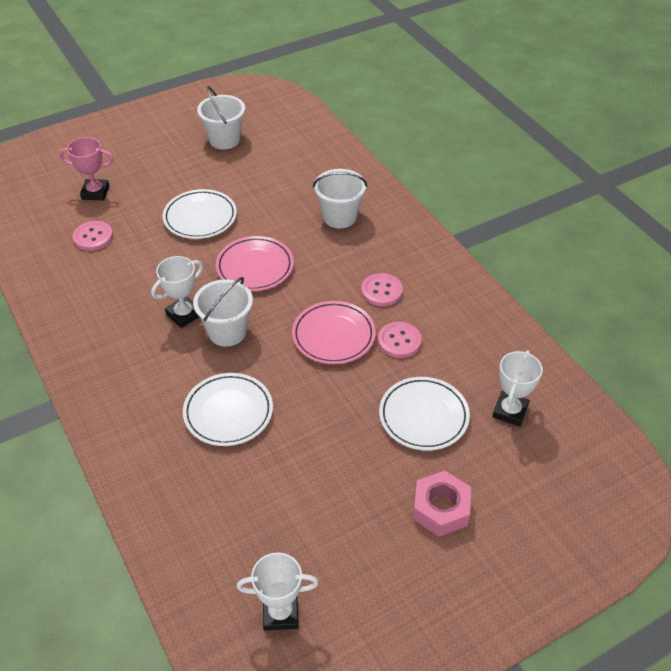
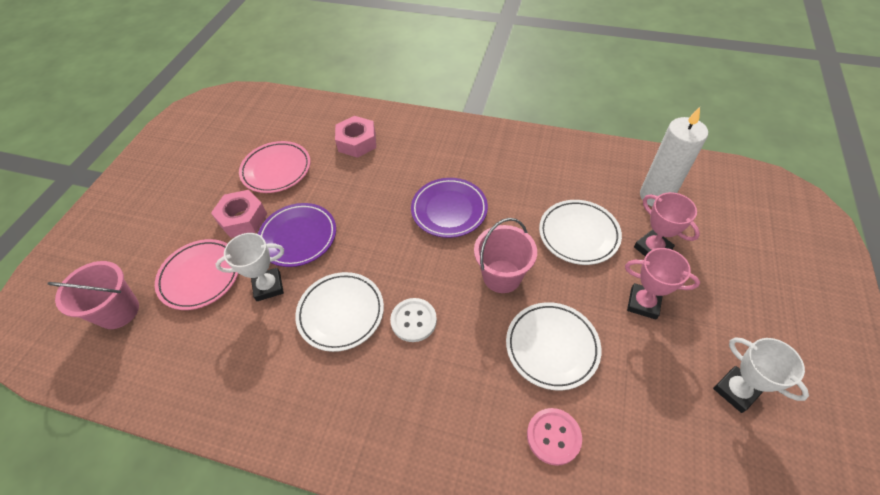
pink bucket: 0 -> 2
pink button: 3 -> 1
pink nut: 1 -> 2
pink trophy: 1 -> 2
purple plate: 0 -> 2
white bucket: 3 -> 0
white button: 0 -> 1
white candle: 0 -> 1
white trophy: 3 -> 2

